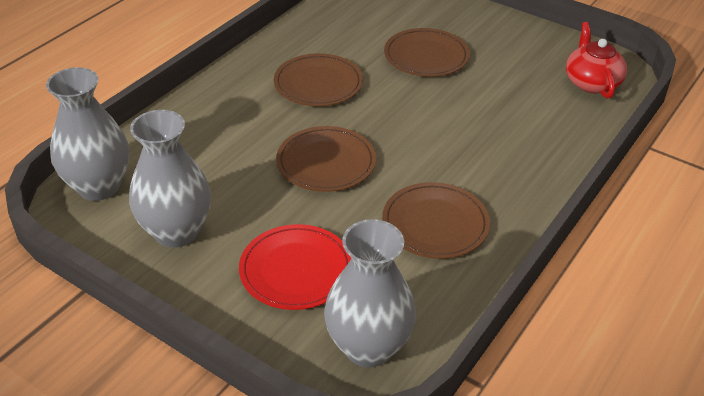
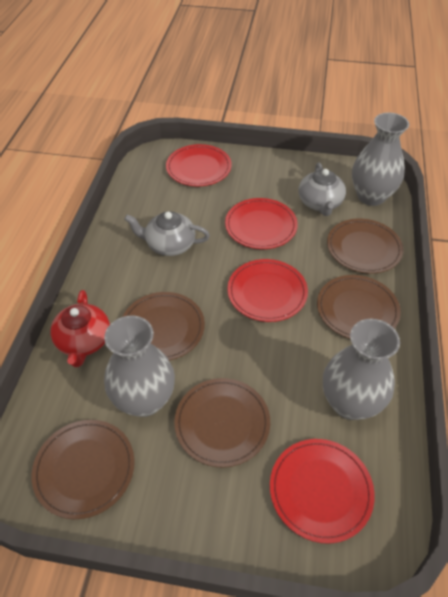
brown plate: 4 -> 5
grey teapot: 0 -> 2
red plate: 1 -> 4

